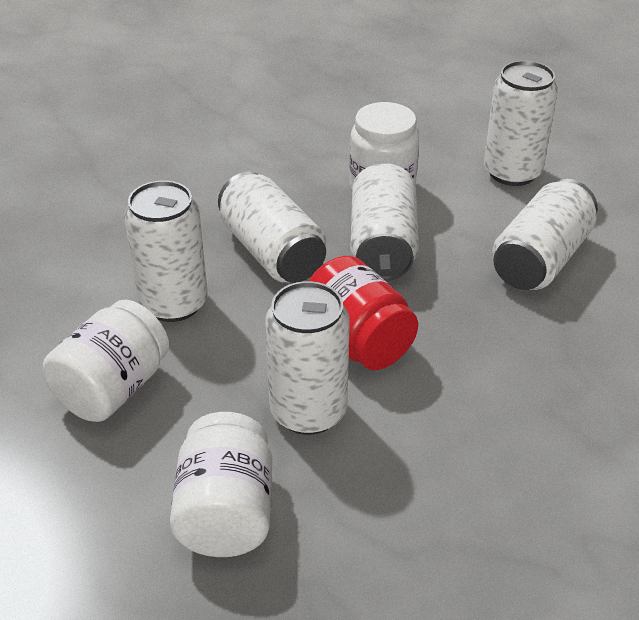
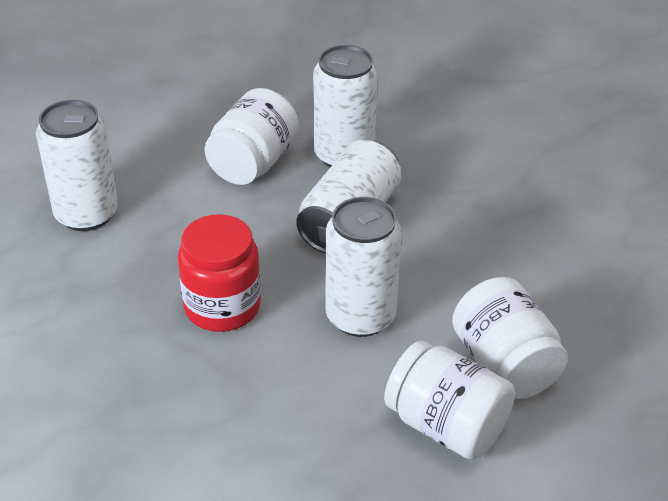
white can: 6 -> 4

